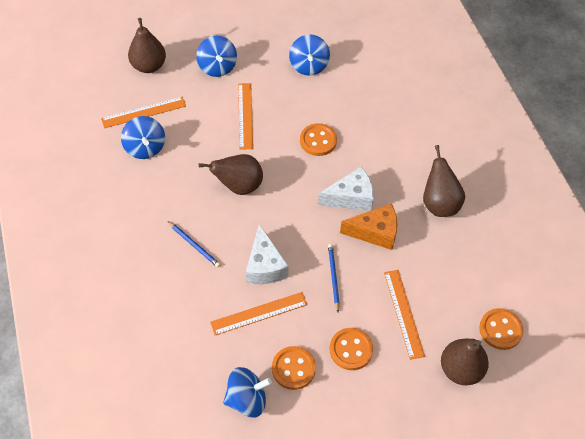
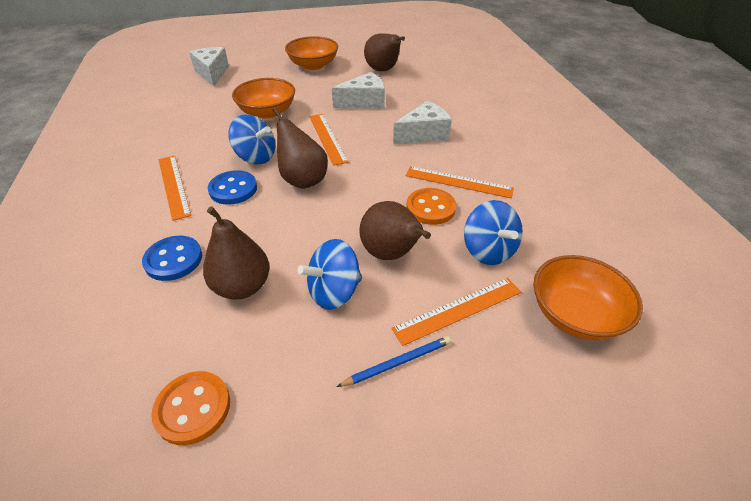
blue button: 0 -> 2
blue pencil: 2 -> 1
blue spinning top: 4 -> 3
orange bowl: 0 -> 3
orange button: 4 -> 2
orange cheese: 1 -> 0
white cheese: 2 -> 3

